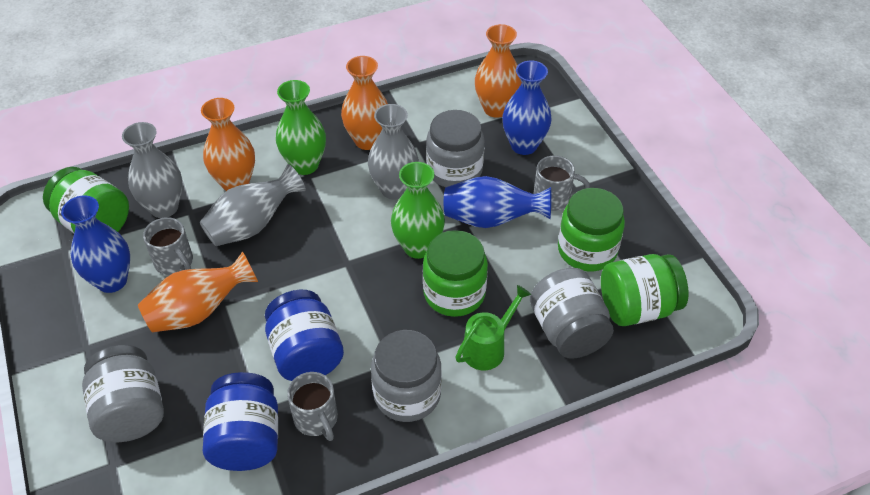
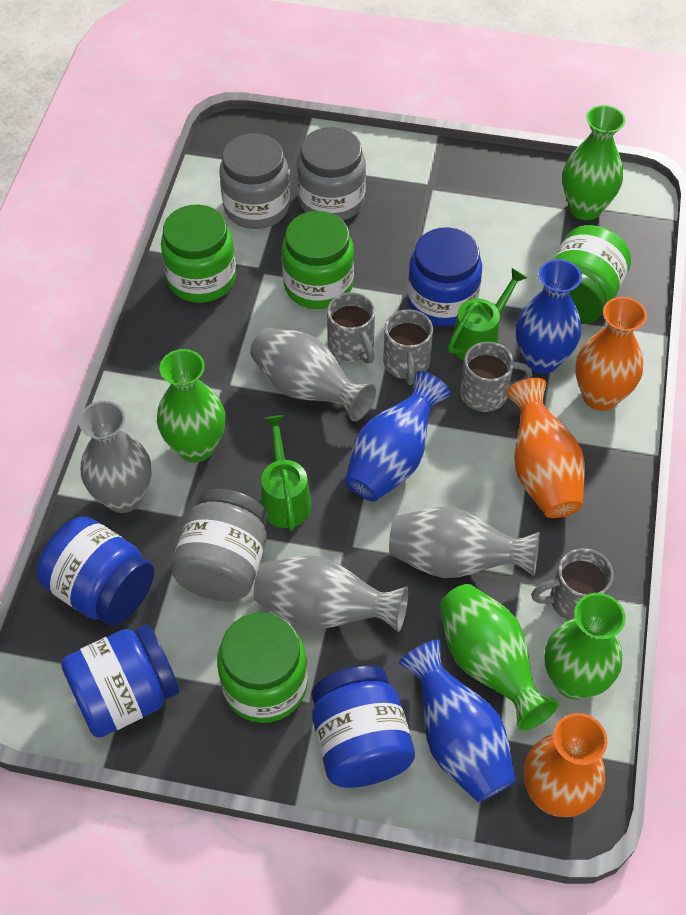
blue jar: 2 -> 4
green vase: 2 -> 4
green watering can: 1 -> 2
grey jar: 4 -> 3
grey mug: 3 -> 4
grey vase: 3 -> 4
orange vase: 4 -> 3

